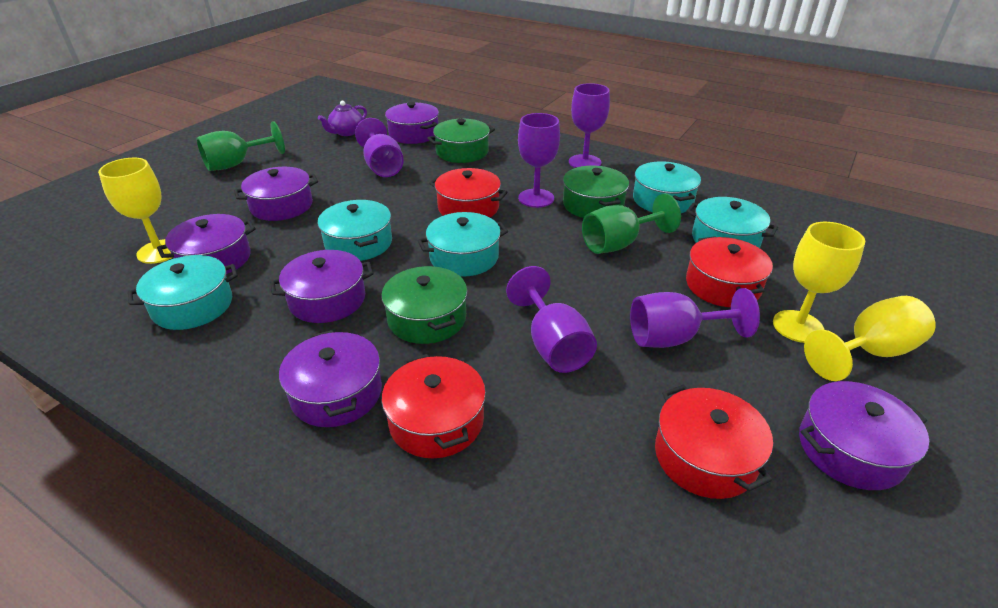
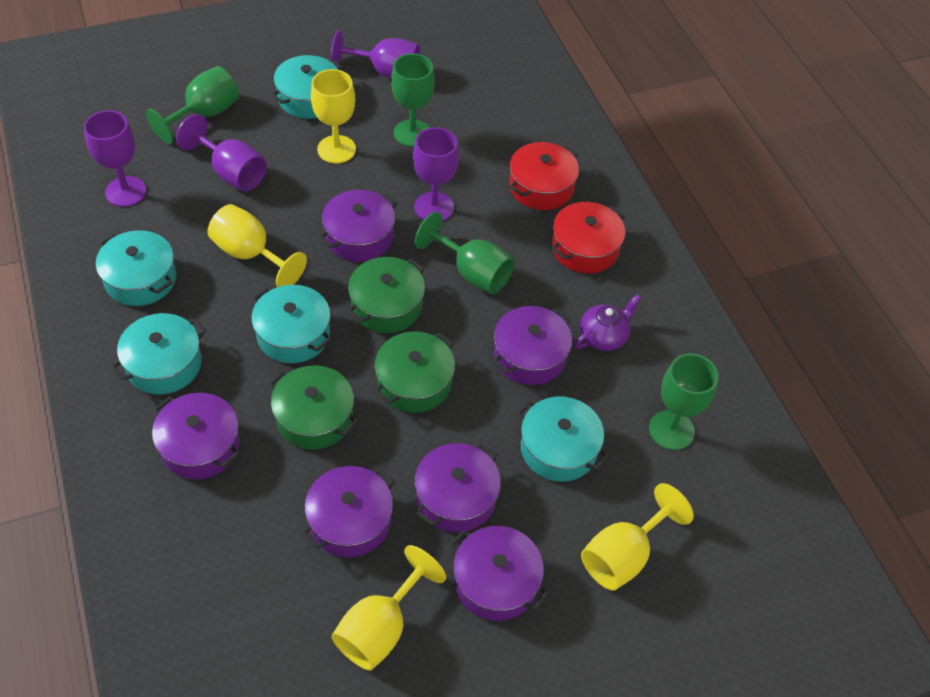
green goblet: 2 -> 4
purple goblet: 5 -> 4
red pot: 4 -> 2
yellow goblet: 3 -> 4

